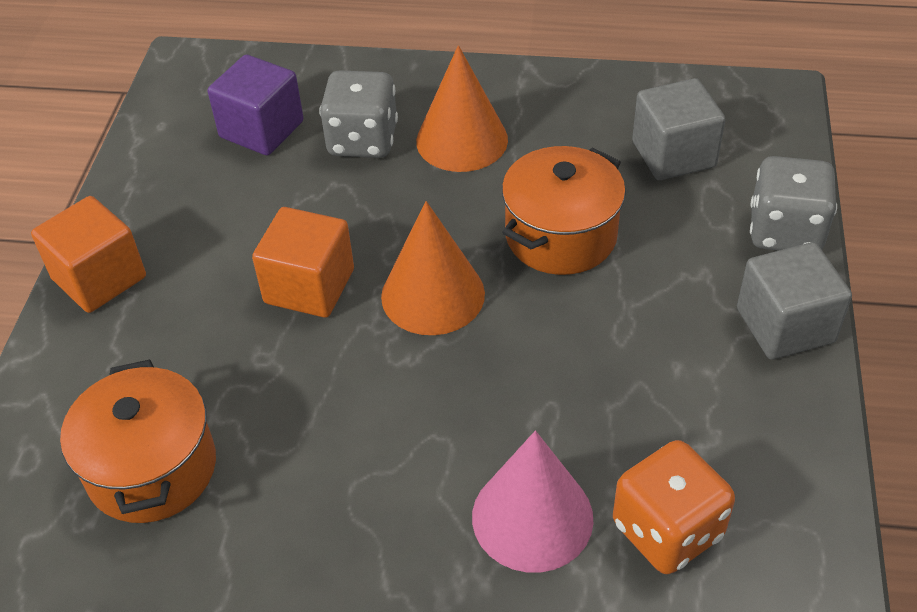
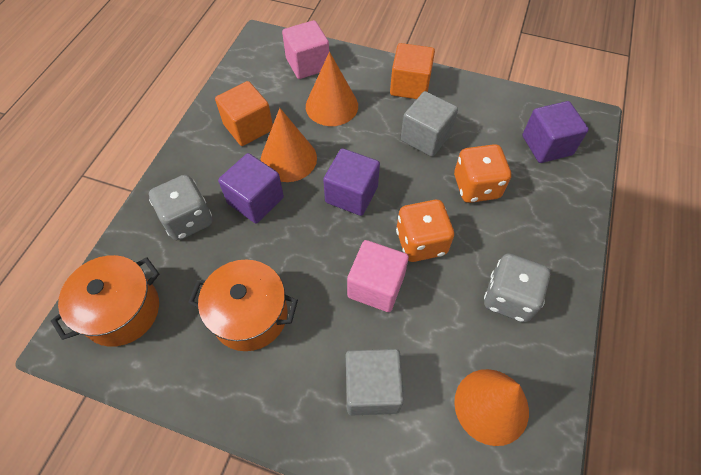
orange cone: 2 -> 3
orange dice: 1 -> 2
pink cone: 1 -> 0
pink cube: 0 -> 2
purple cube: 1 -> 3

